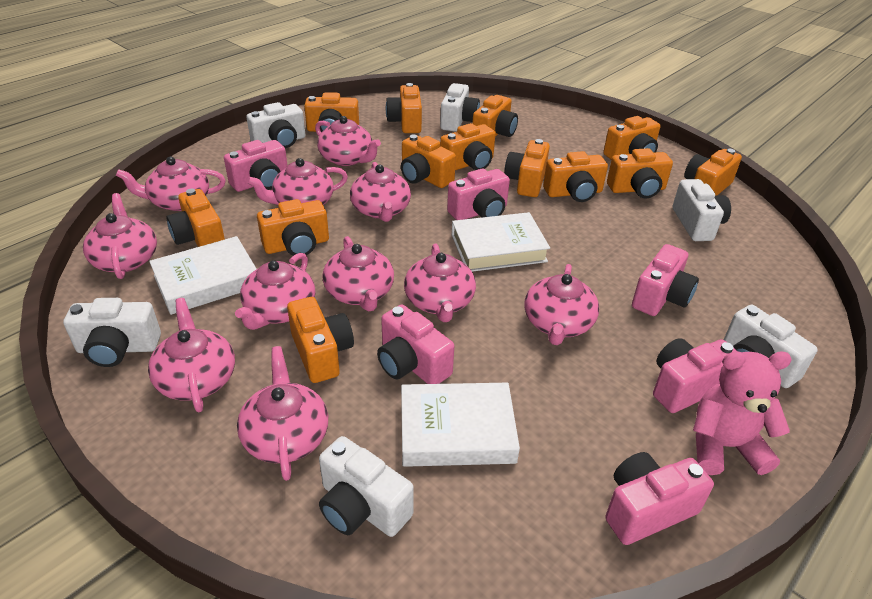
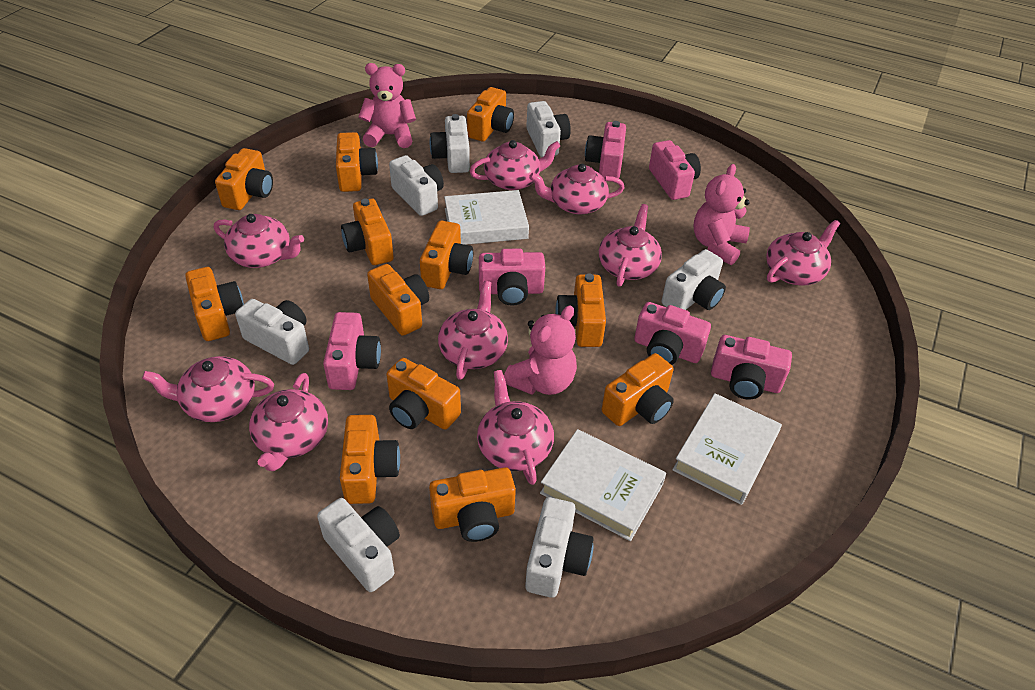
orange camera: 13 -> 12
pink teapot: 11 -> 9
pink teddy bear: 1 -> 3
white camera: 6 -> 7

